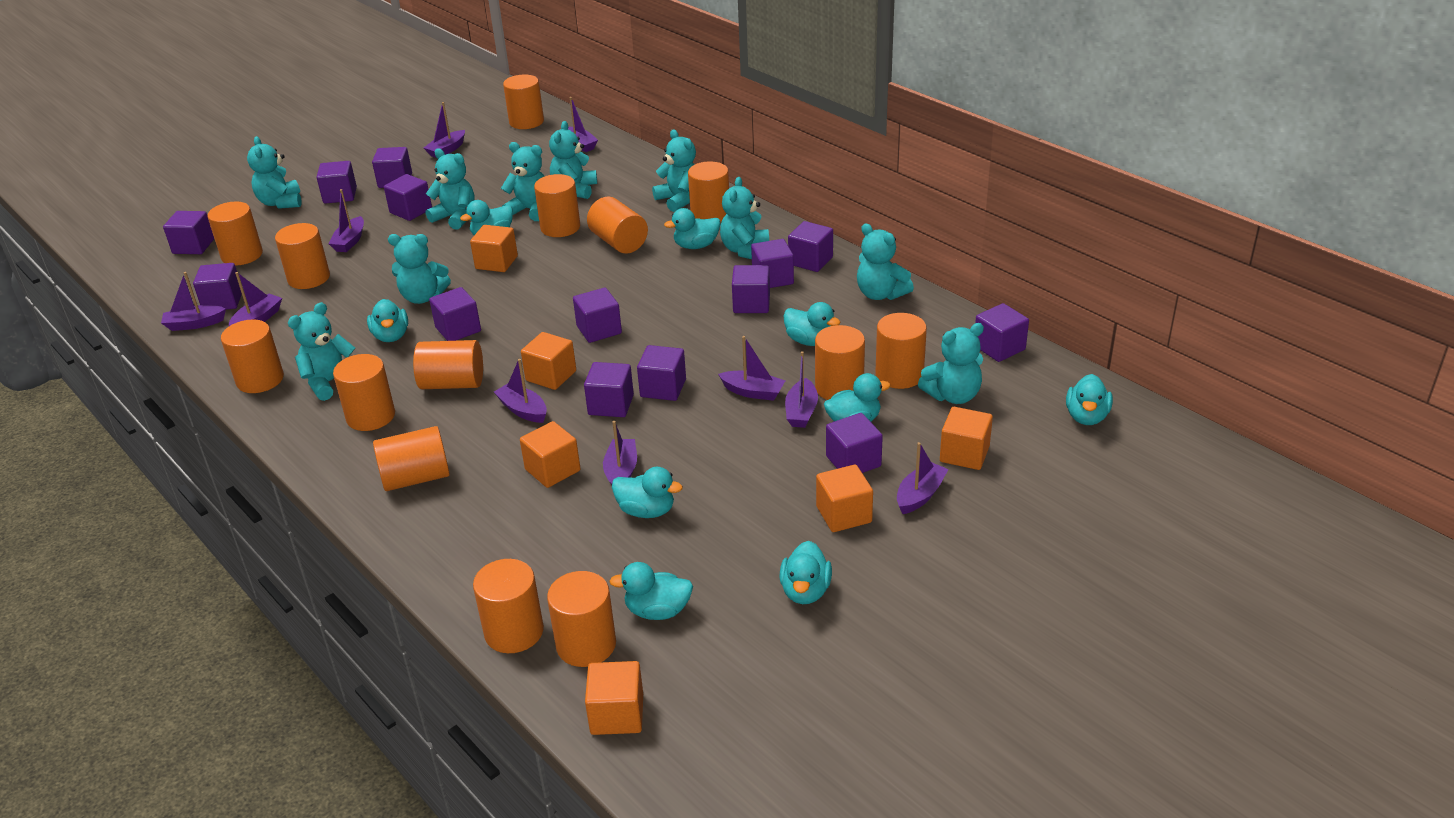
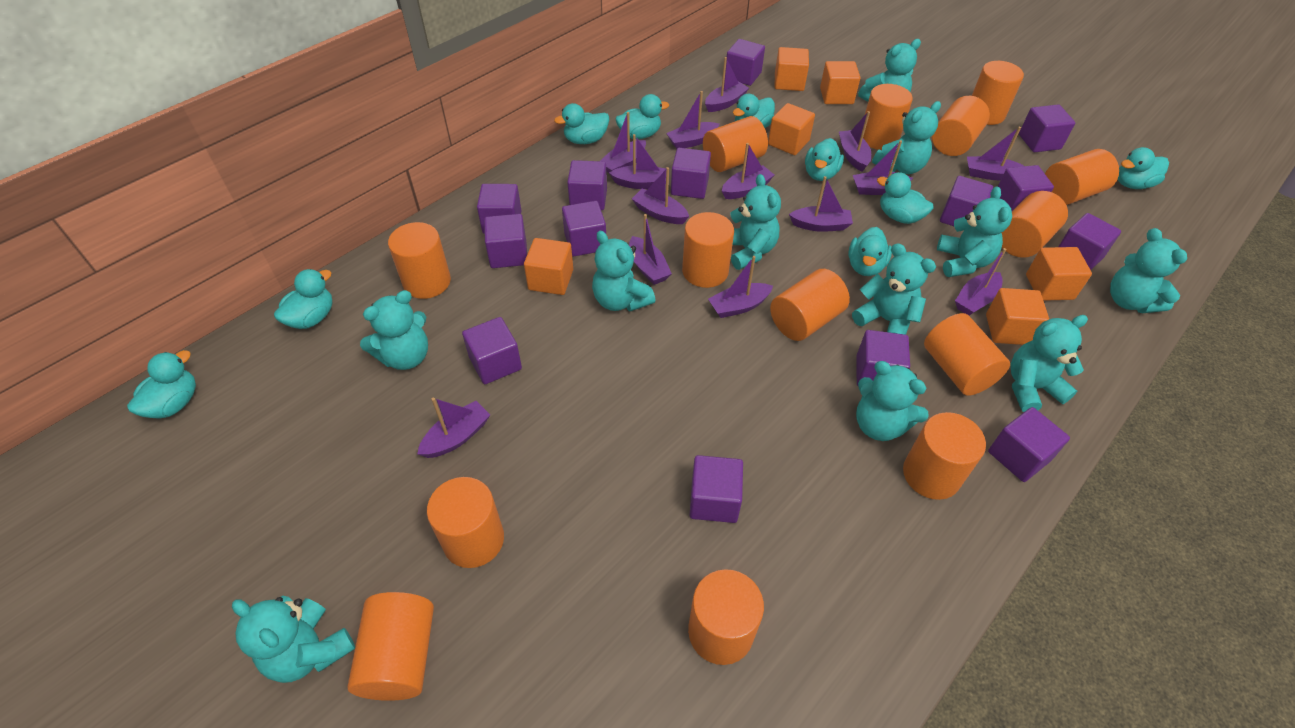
purple boat: 10 -> 14
turquoise teddy bear: 10 -> 11

